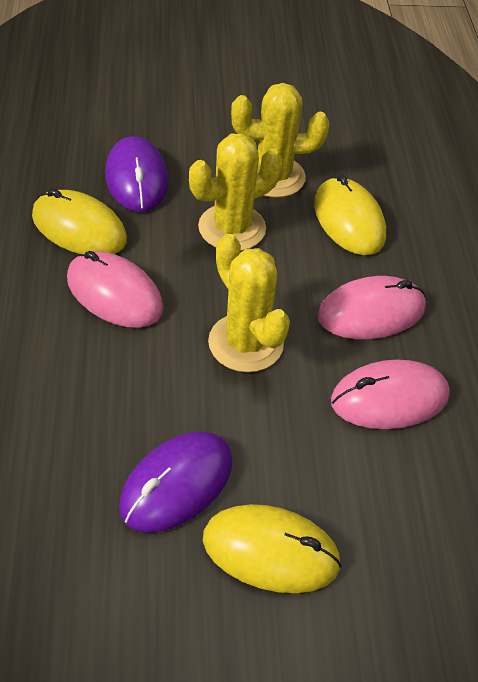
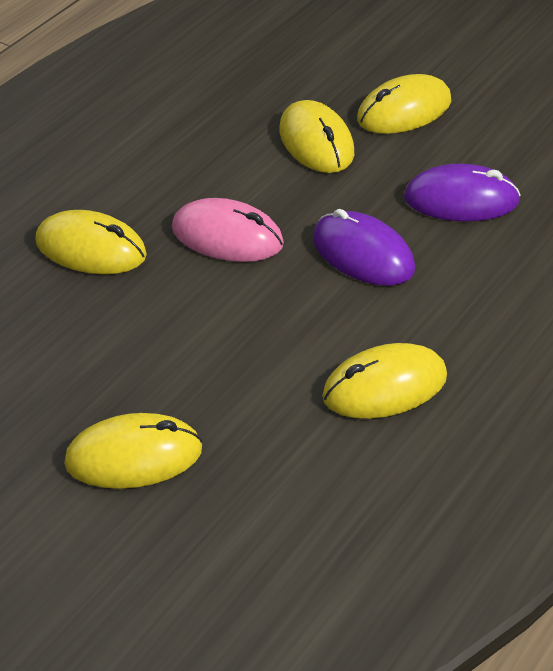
pink mouse: 3 -> 1
yellow cactus: 3 -> 0
yellow mouse: 3 -> 5

